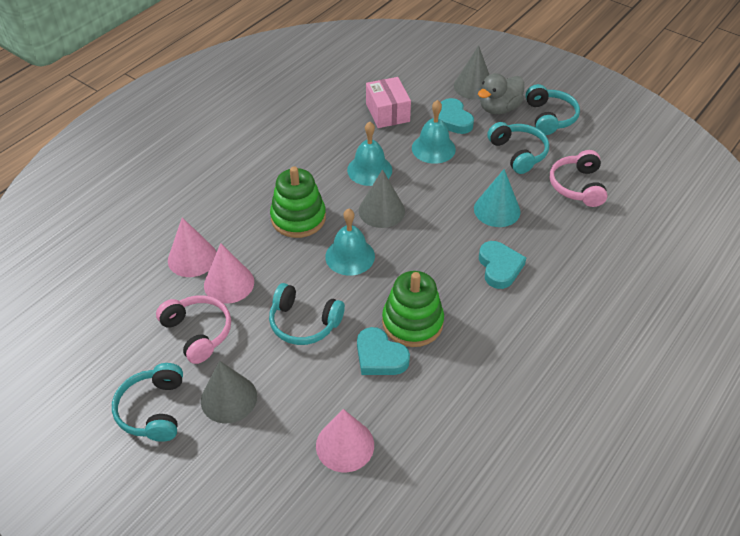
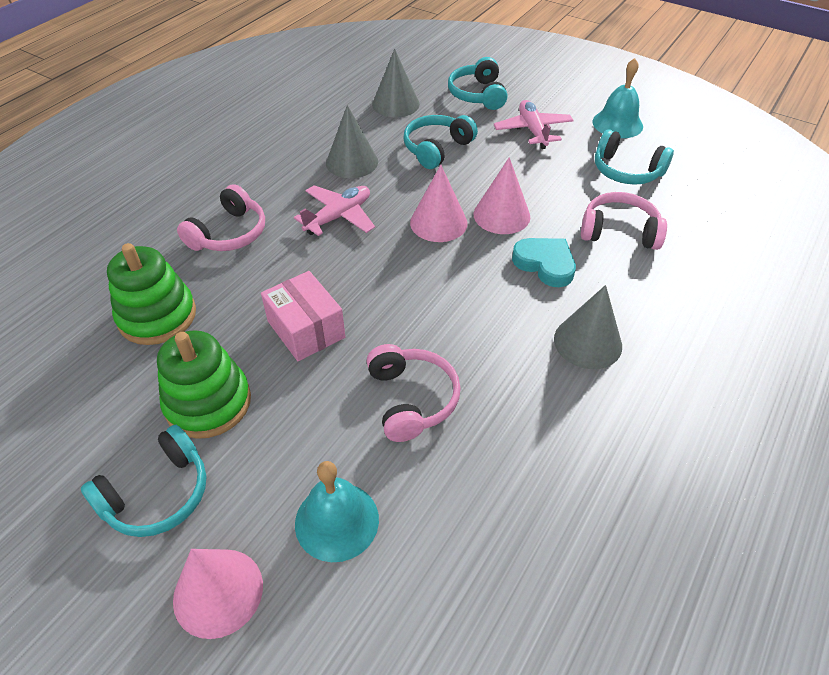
grey duck: 1 -> 0
pink headphones: 2 -> 3
pink plane: 0 -> 2
turquoise bell: 3 -> 2
turquoise cone: 1 -> 0
turquoise heart: 3 -> 1

